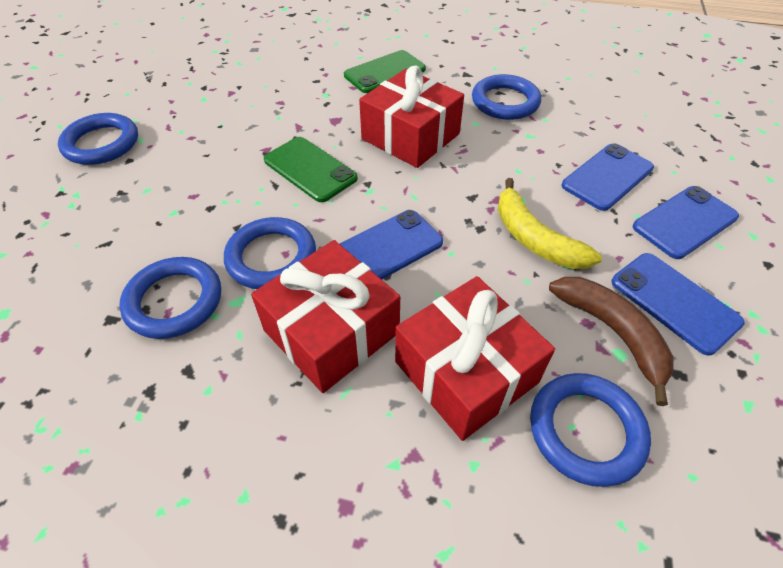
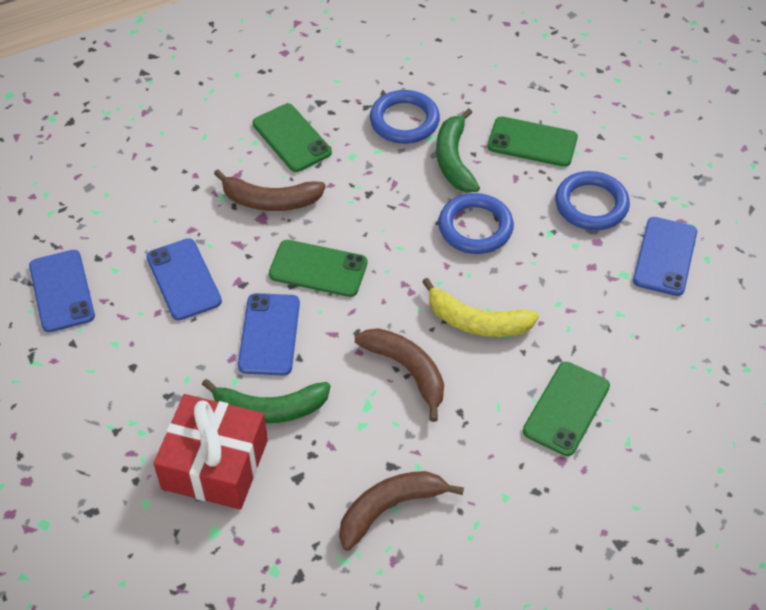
blue ring: 5 -> 3
brown banana: 1 -> 3
green banana: 0 -> 2
green phone: 2 -> 4
red gift: 3 -> 1

